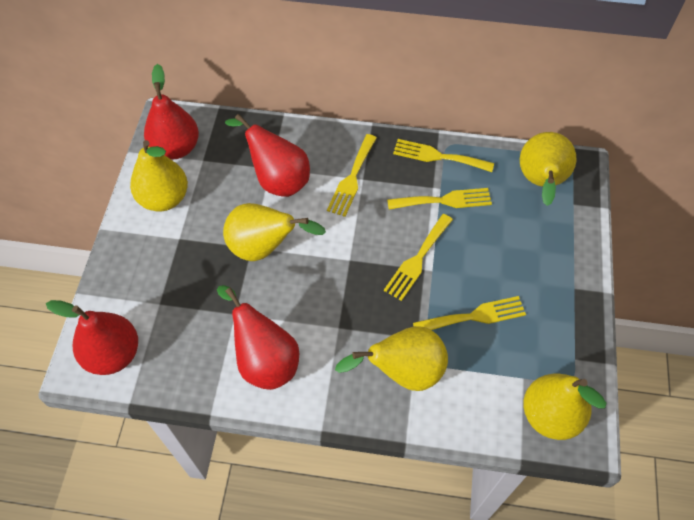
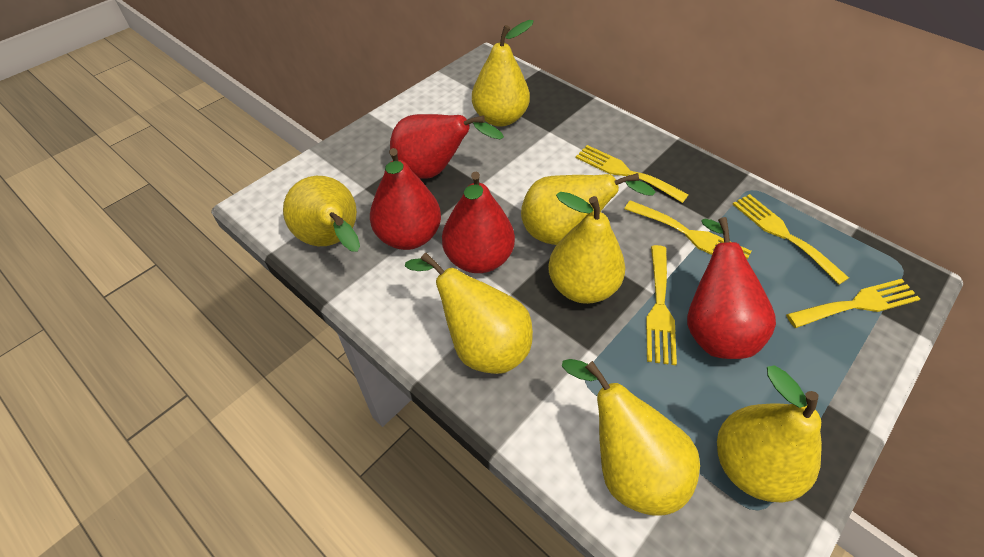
yellow pear: 5 -> 7

